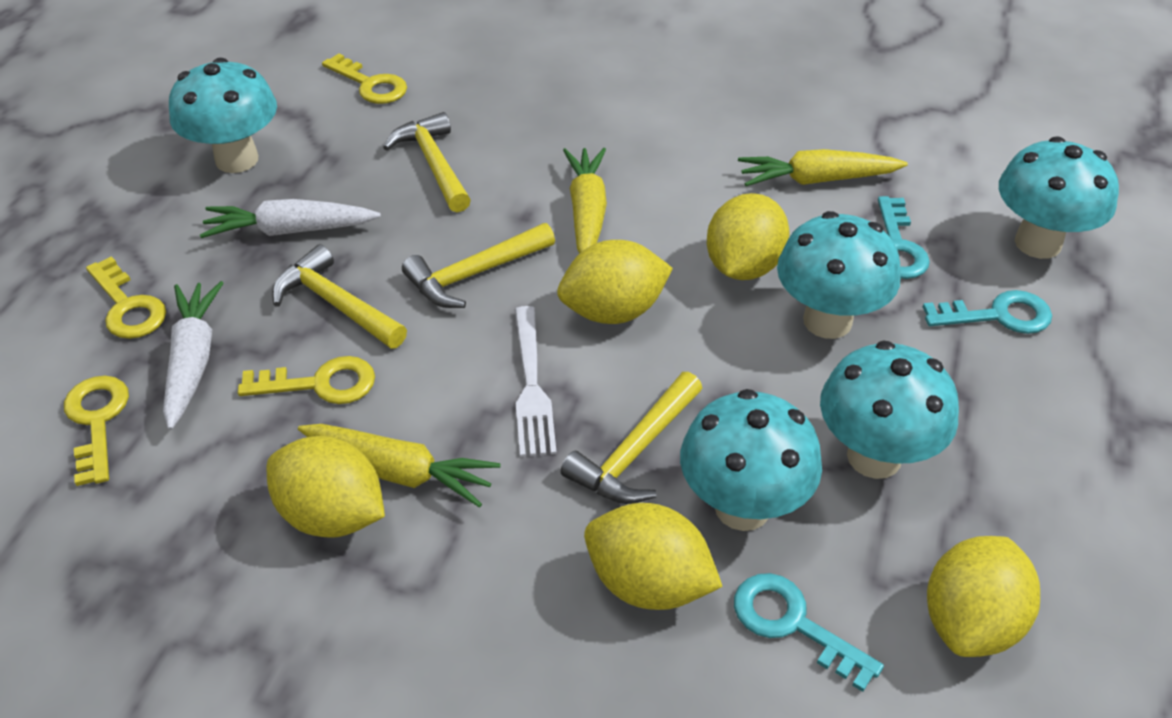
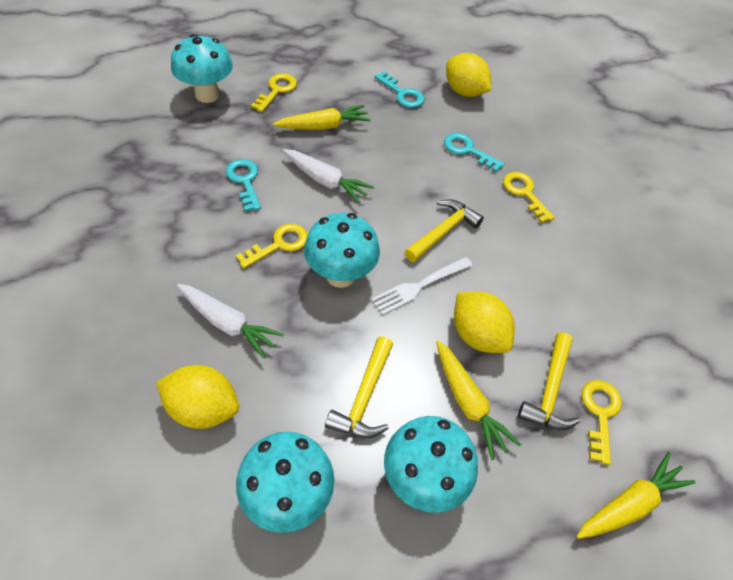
turquoise mushroom: 5 -> 4
yellow hammer: 4 -> 3
yellow lemon: 5 -> 3

